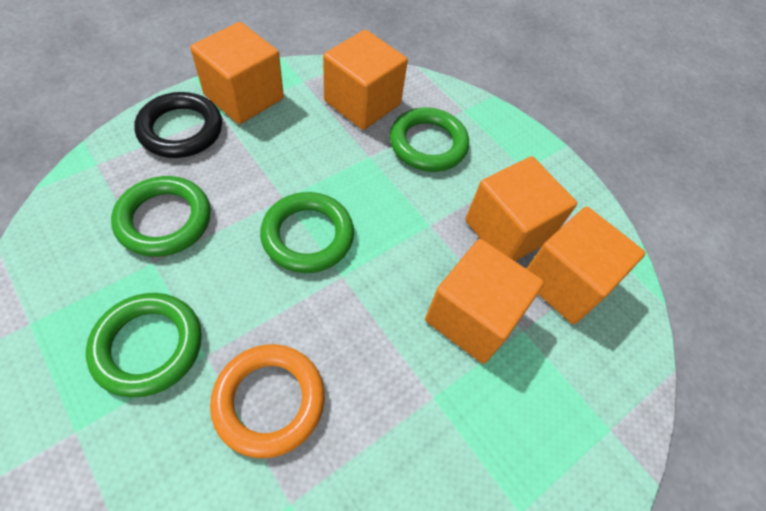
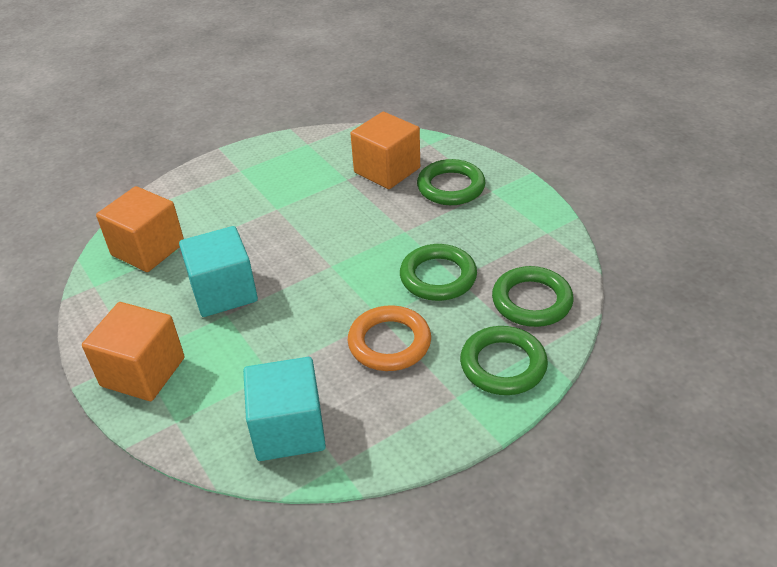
black ring: 1 -> 0
orange cube: 5 -> 3
turquoise cube: 0 -> 2

